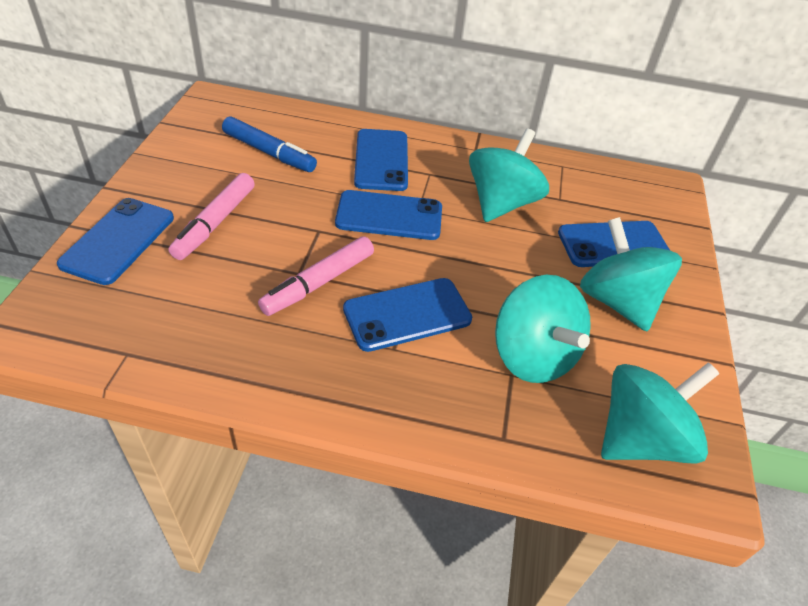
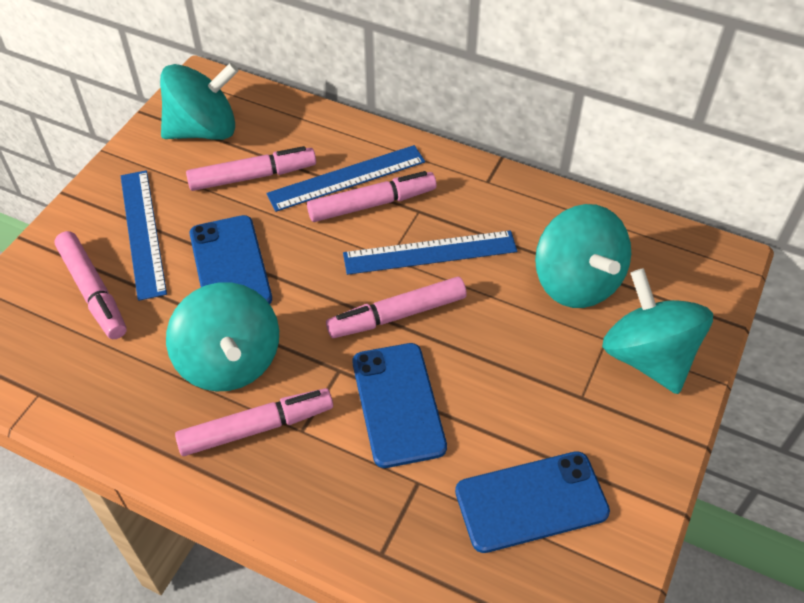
blue marker: 1 -> 0
blue phone: 5 -> 3
blue ruler: 0 -> 3
pink marker: 2 -> 5

